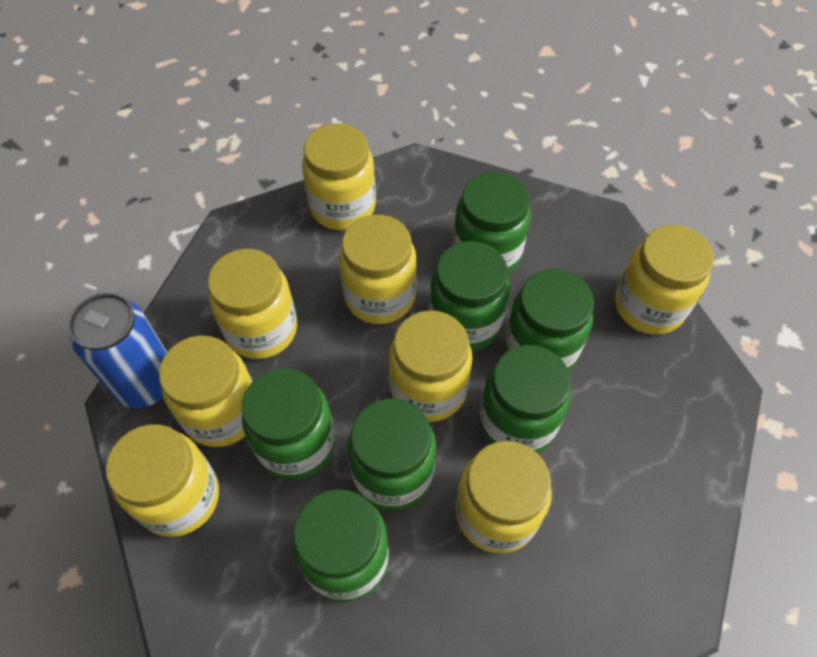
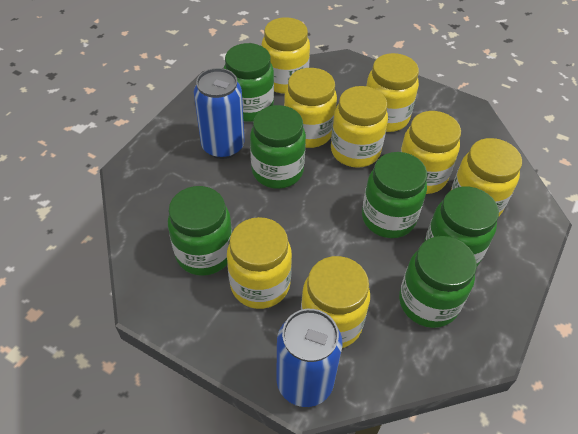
blue can: 1 -> 2
green jar: 7 -> 6

